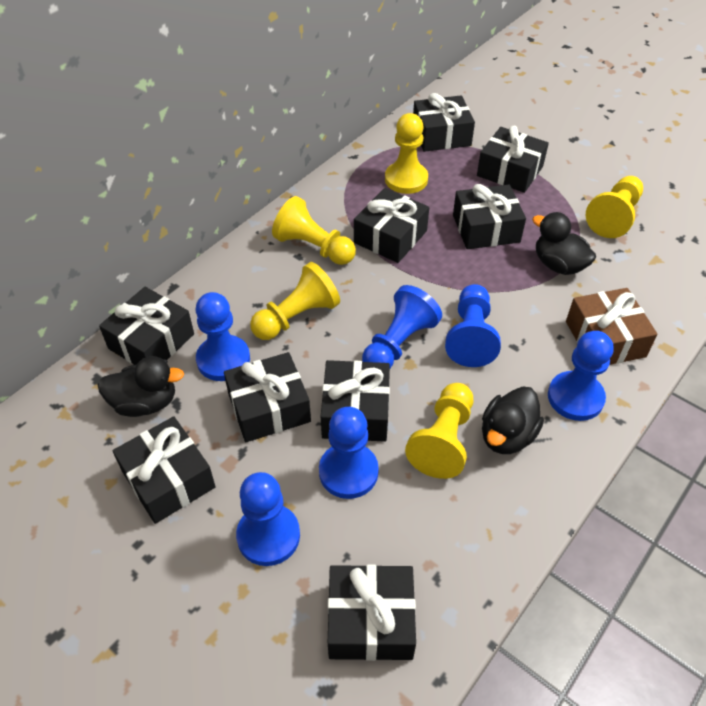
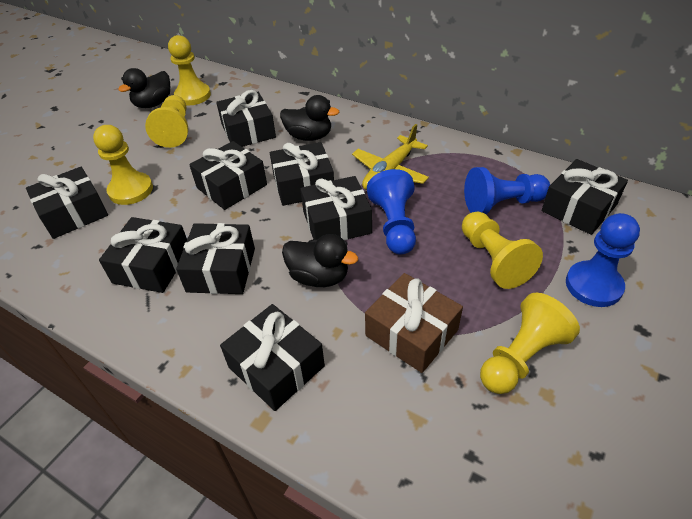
blue pawn: 6 -> 3
yellow plane: 0 -> 1

